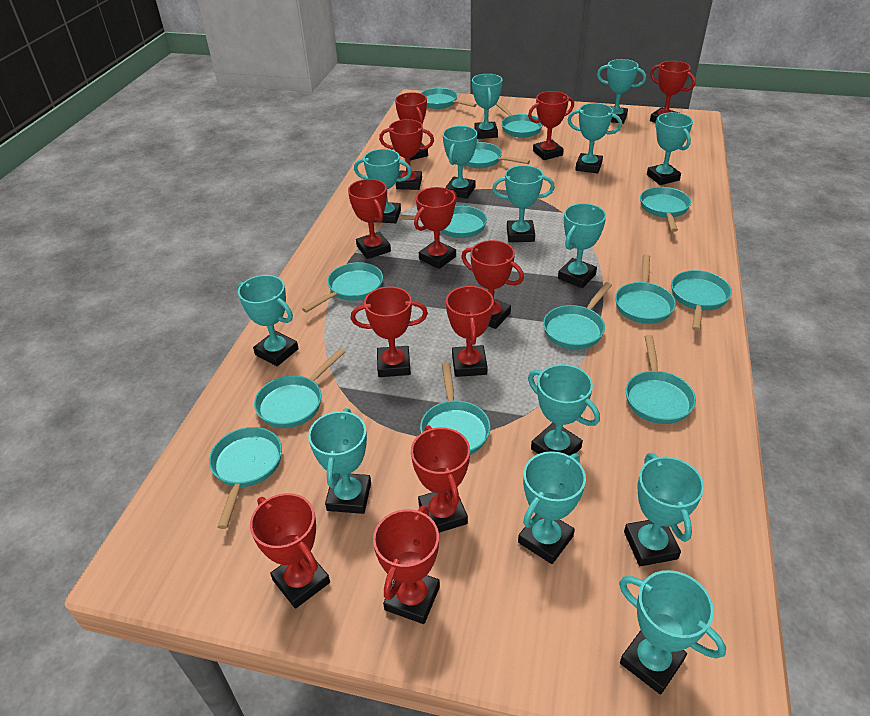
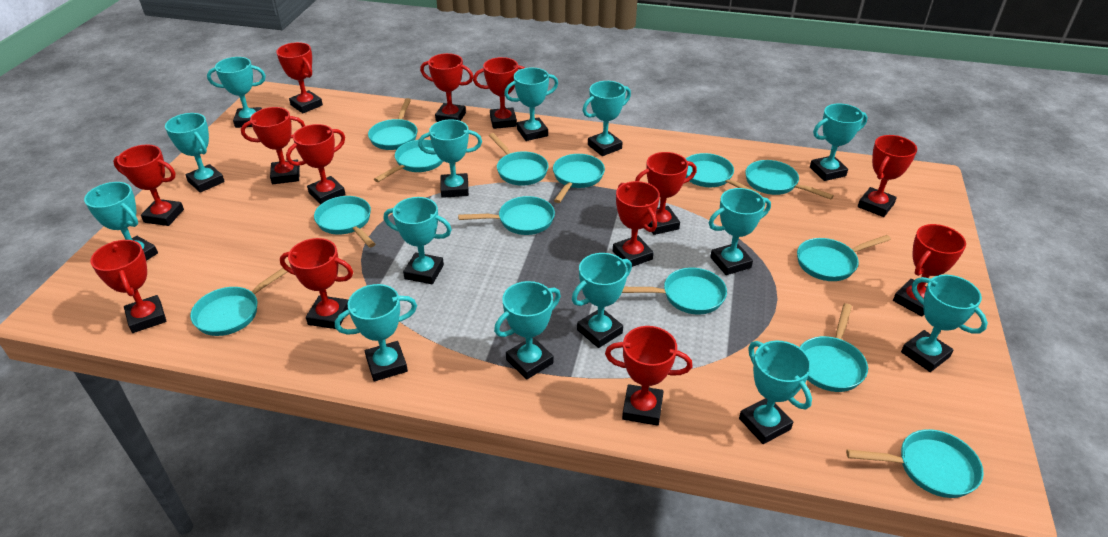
red trophy: 12 -> 13

